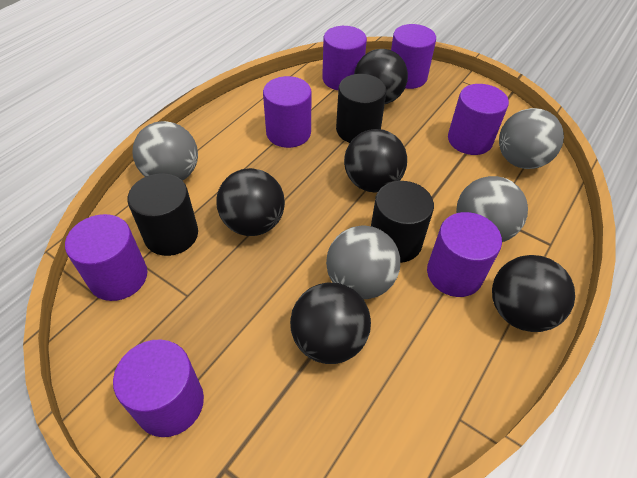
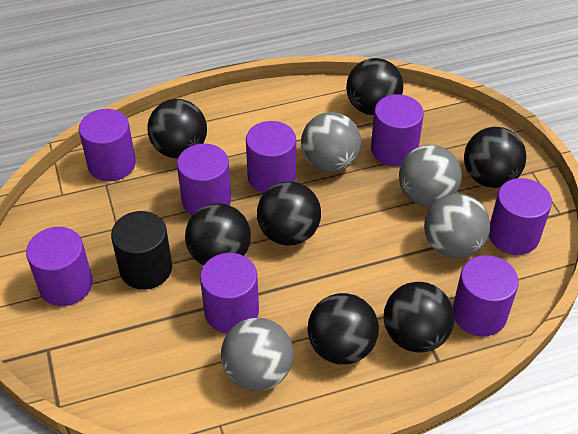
black ball: 5 -> 7
black cylinder: 3 -> 1
purple cylinder: 7 -> 8

